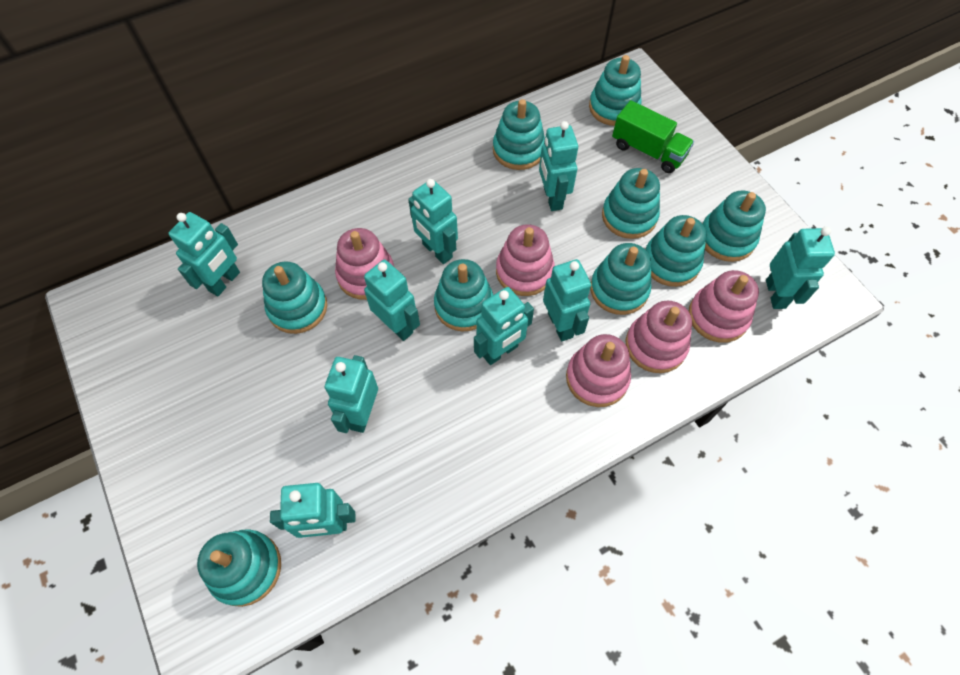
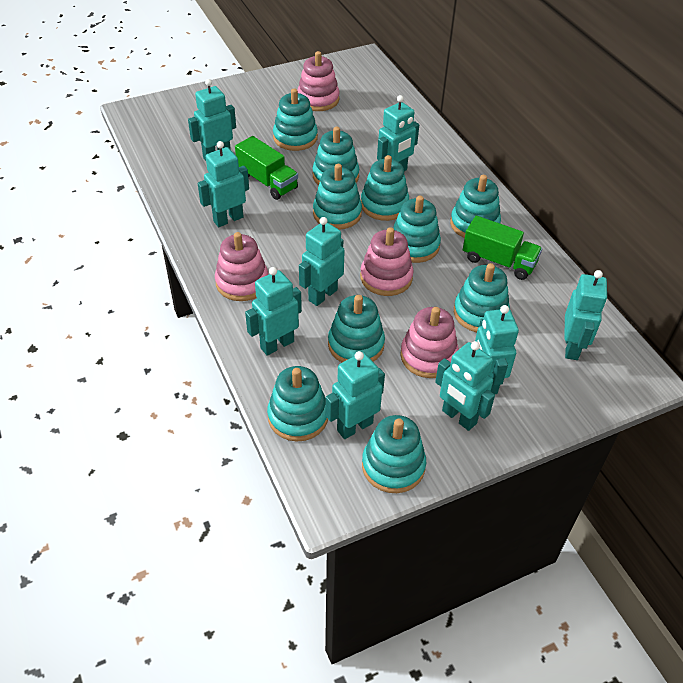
green truck: 1 -> 2
pink stacking toy: 5 -> 4
turquoise stacking toy: 9 -> 10

